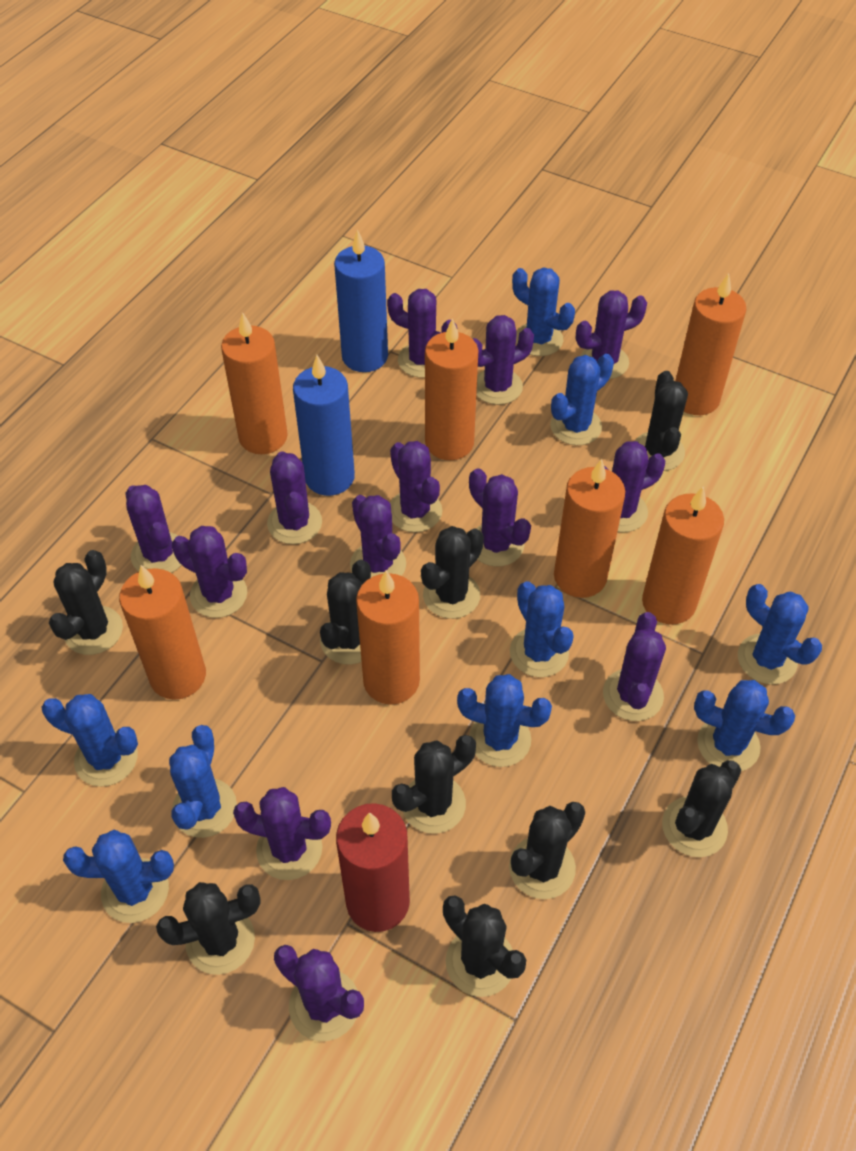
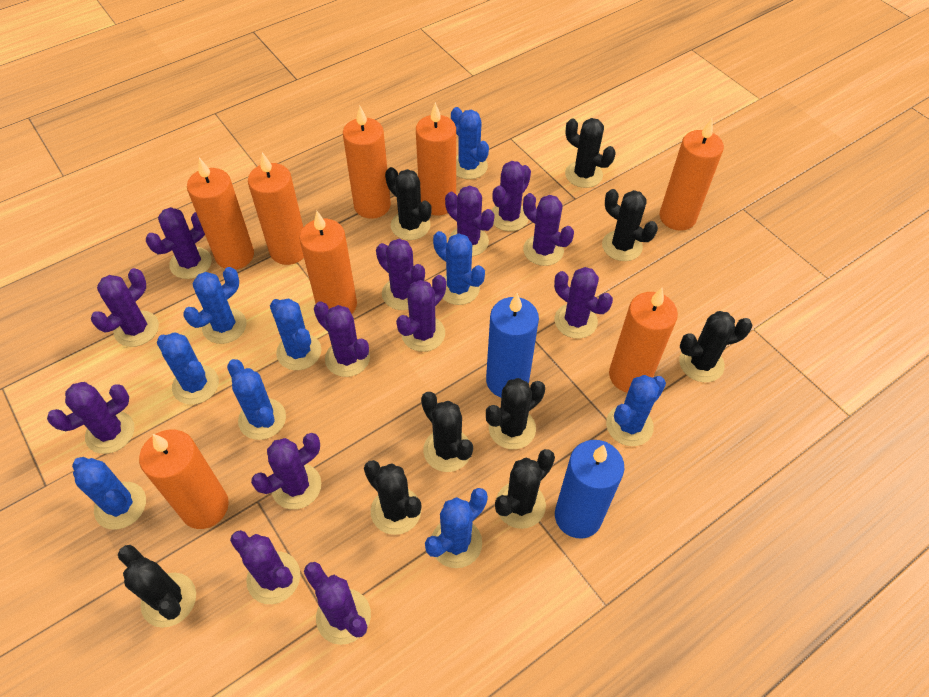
orange candle: 7 -> 8
red candle: 1 -> 0

